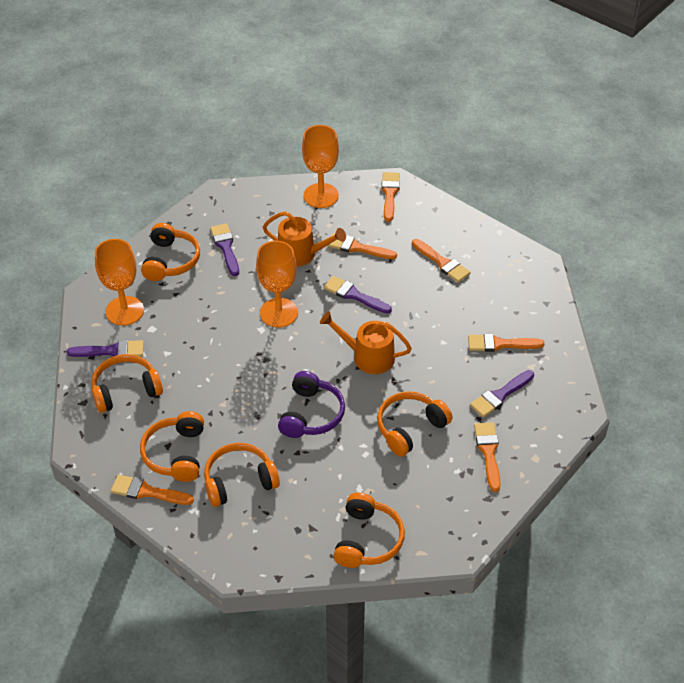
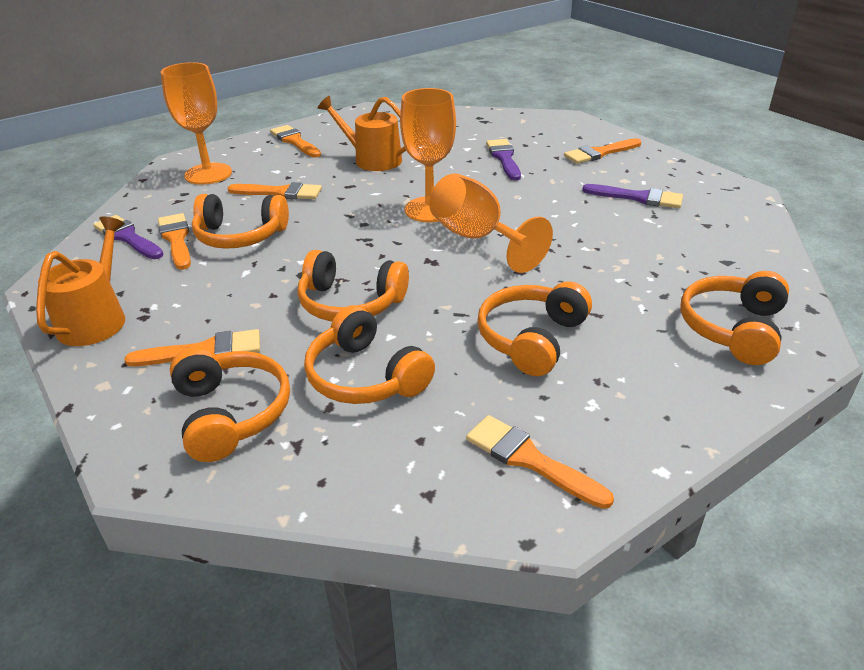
purple brush: 4 -> 3
purple headphones: 1 -> 0

